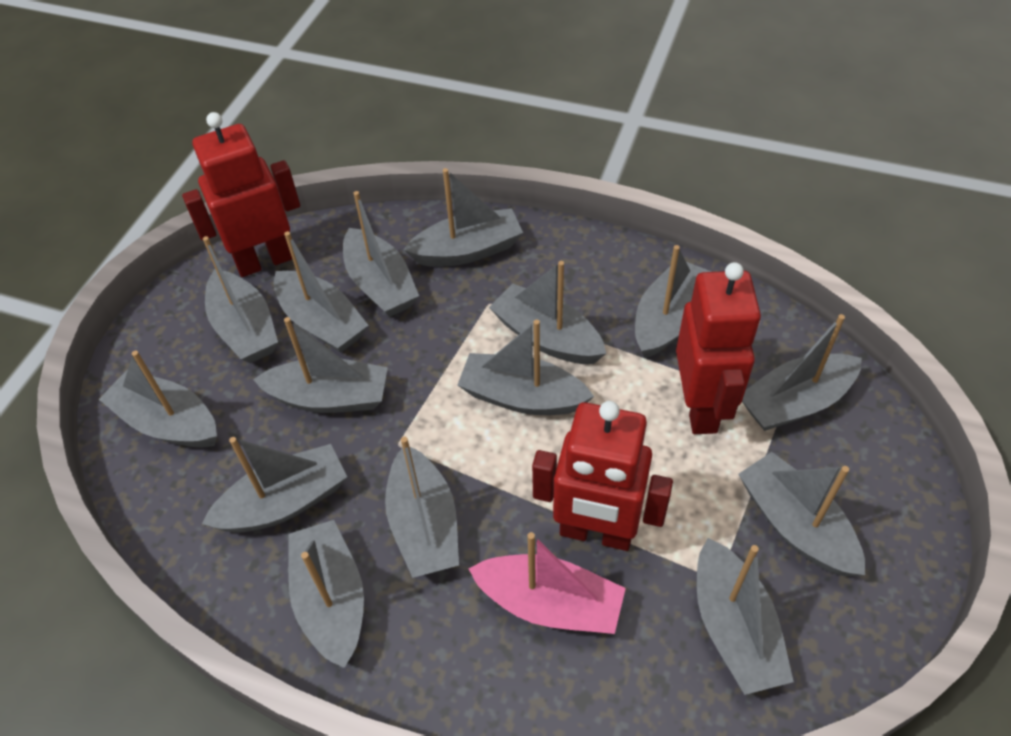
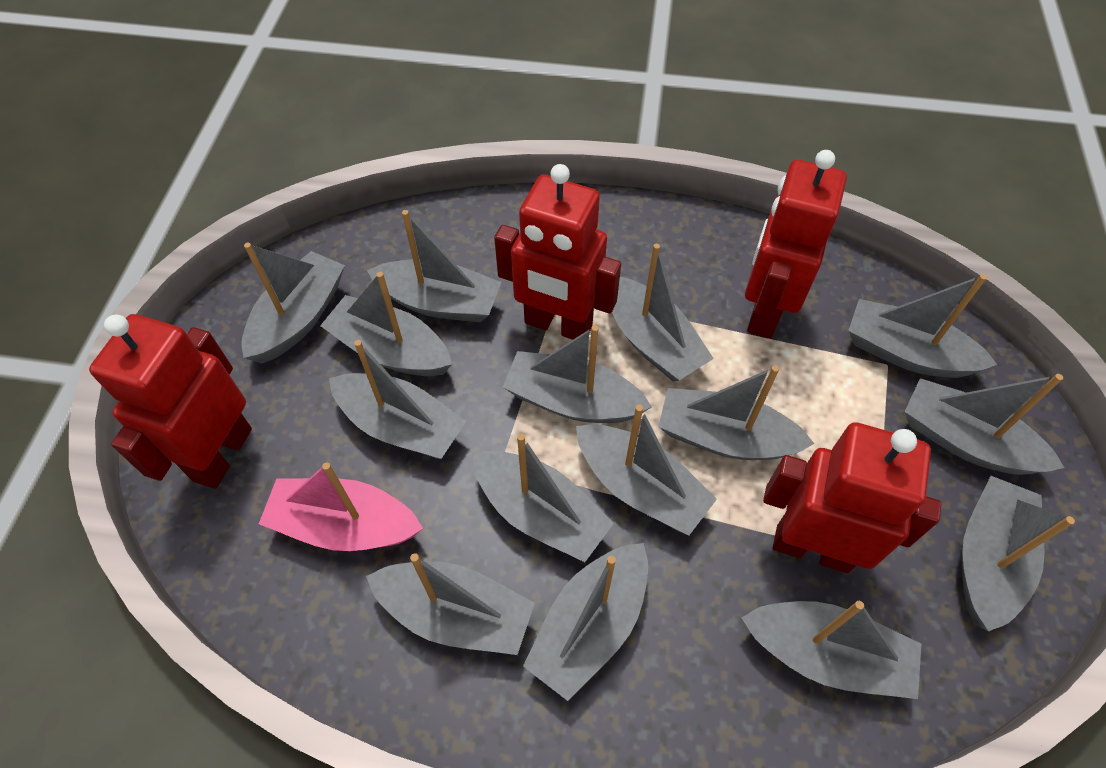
red robot: 3 -> 4

